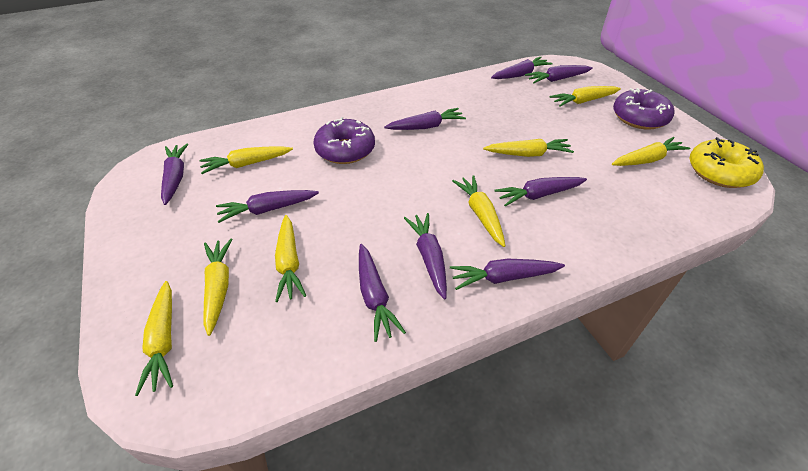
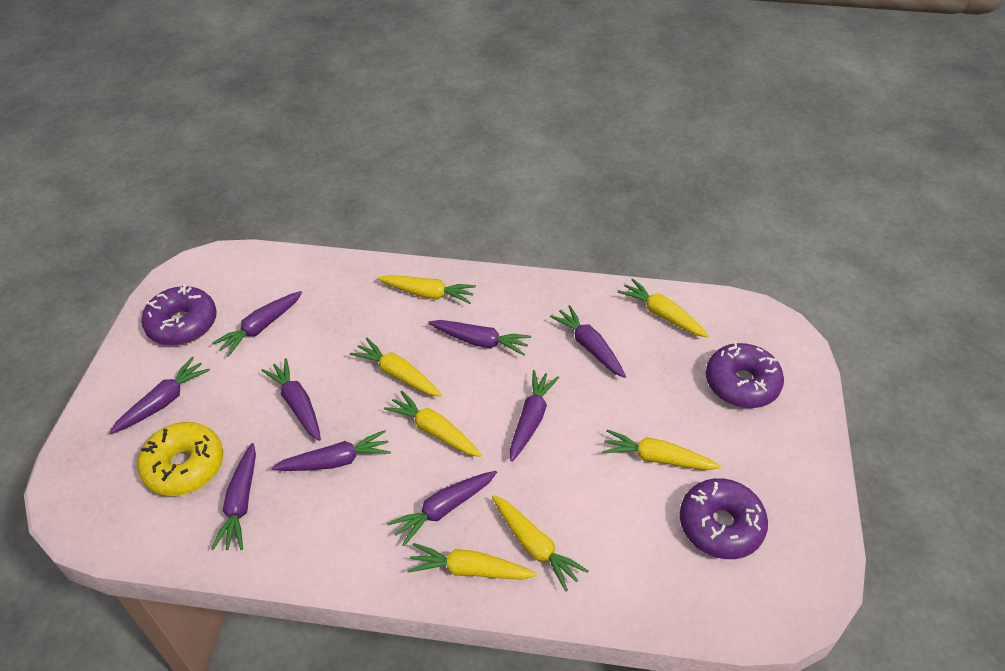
purple donut: 2 -> 3
yellow carrot: 8 -> 7

